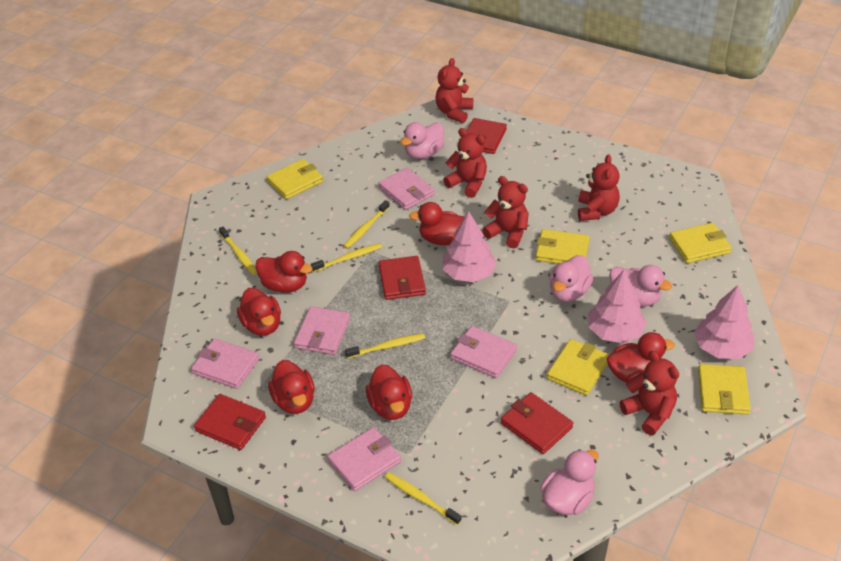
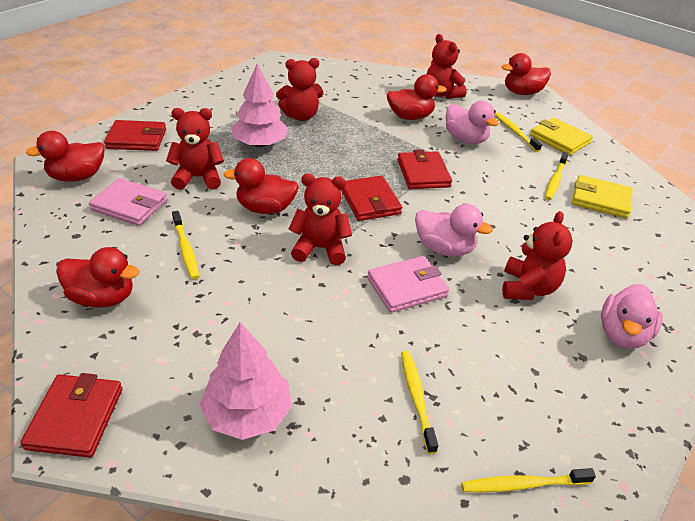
pink duck: 4 -> 3
pink tree: 3 -> 2
pink wallet: 5 -> 2
red duck: 6 -> 5
yellow wallet: 5 -> 2

